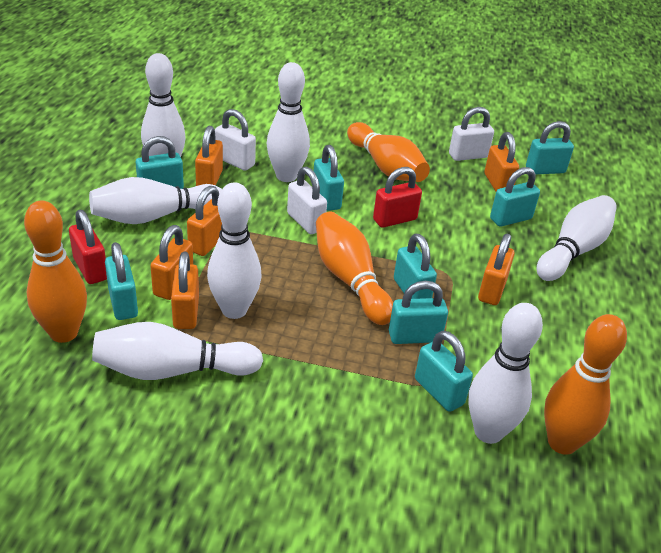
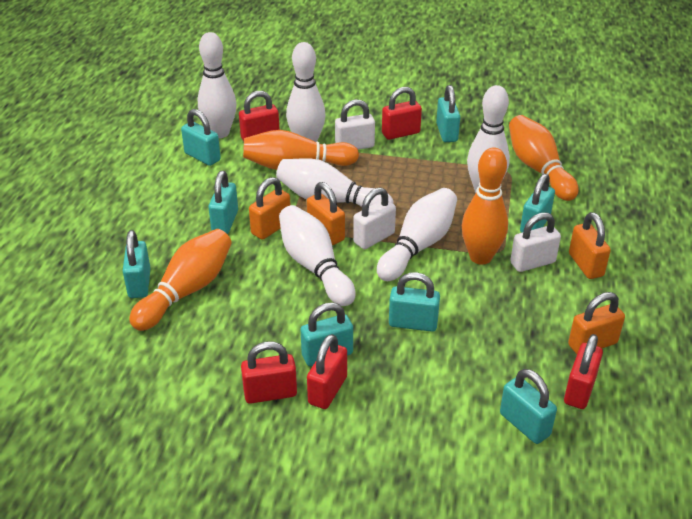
orange padlock: 6 -> 4
red padlock: 2 -> 5
white bowling pin: 7 -> 6

